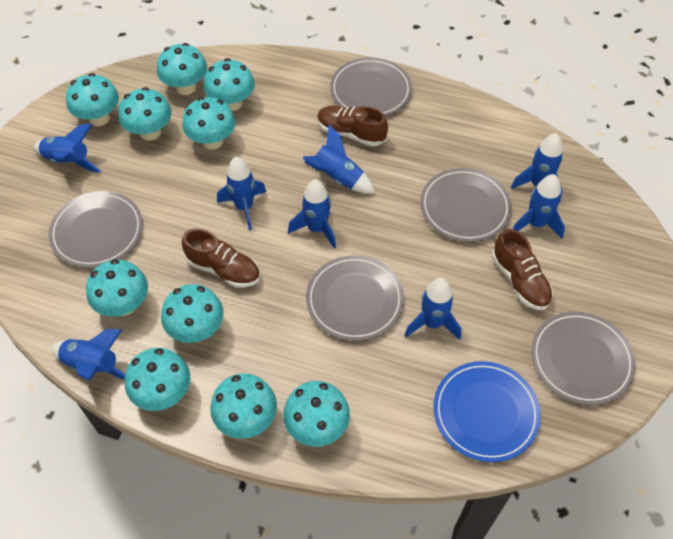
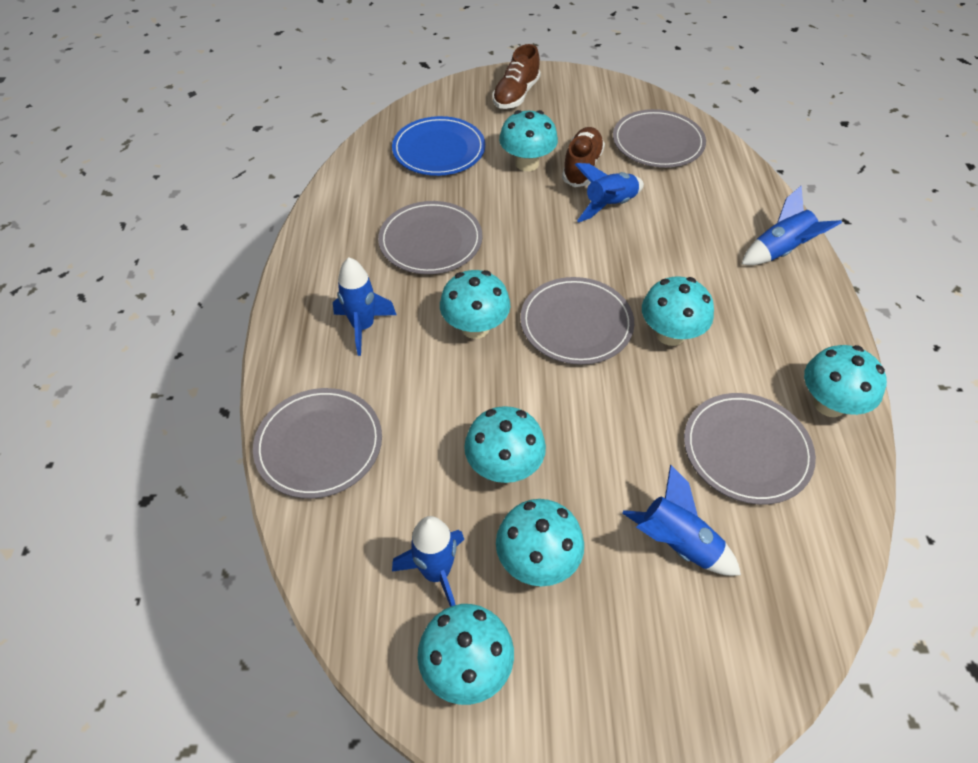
blue rocket: 8 -> 5
brown shoe: 3 -> 2
turquoise mushroom: 10 -> 7

